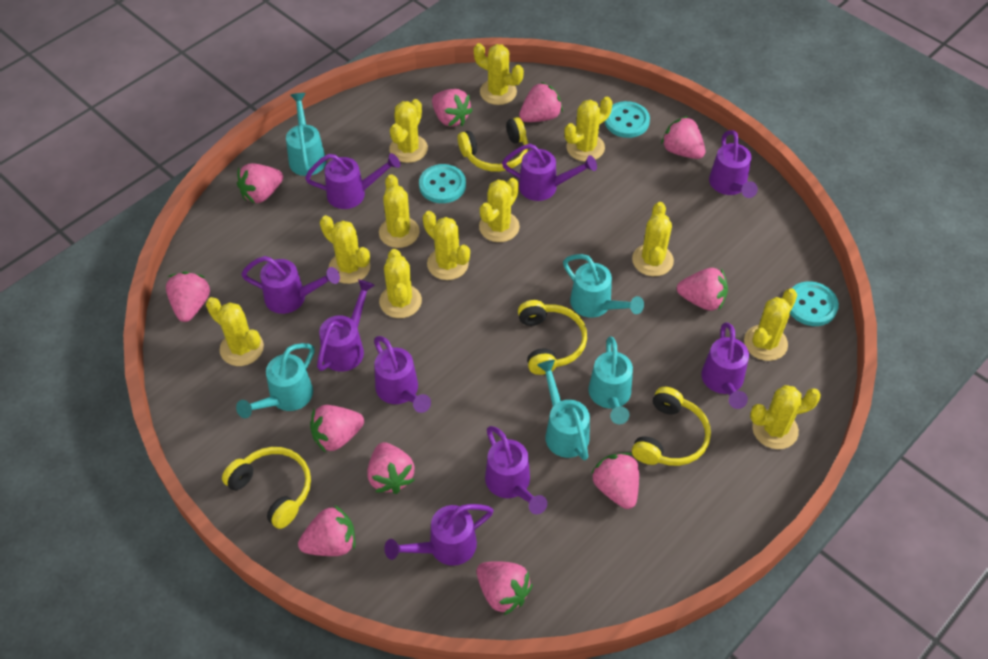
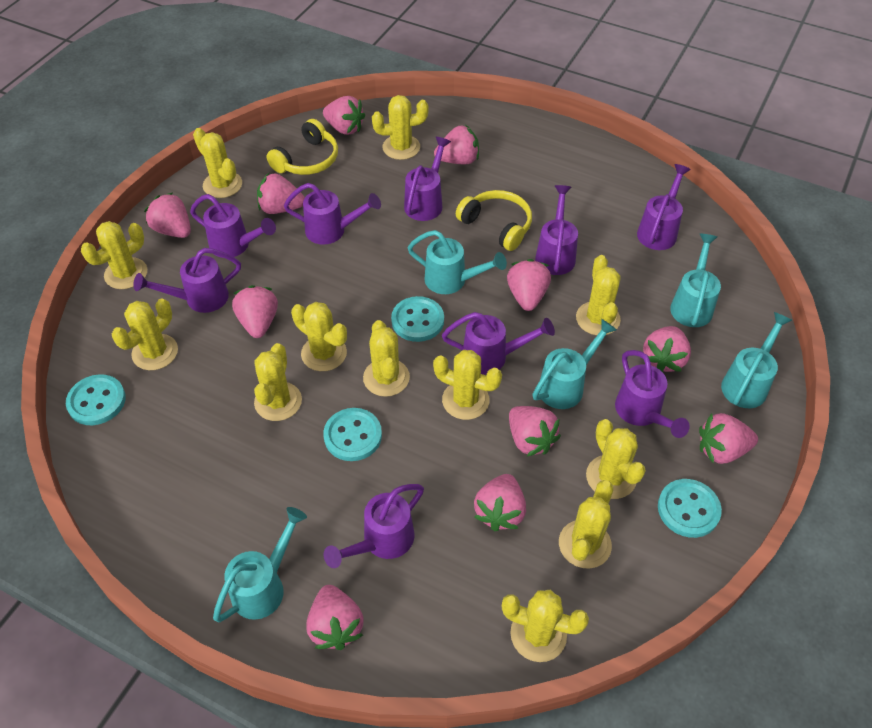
turquoise button: 3 -> 4
yellow headphones: 4 -> 2

